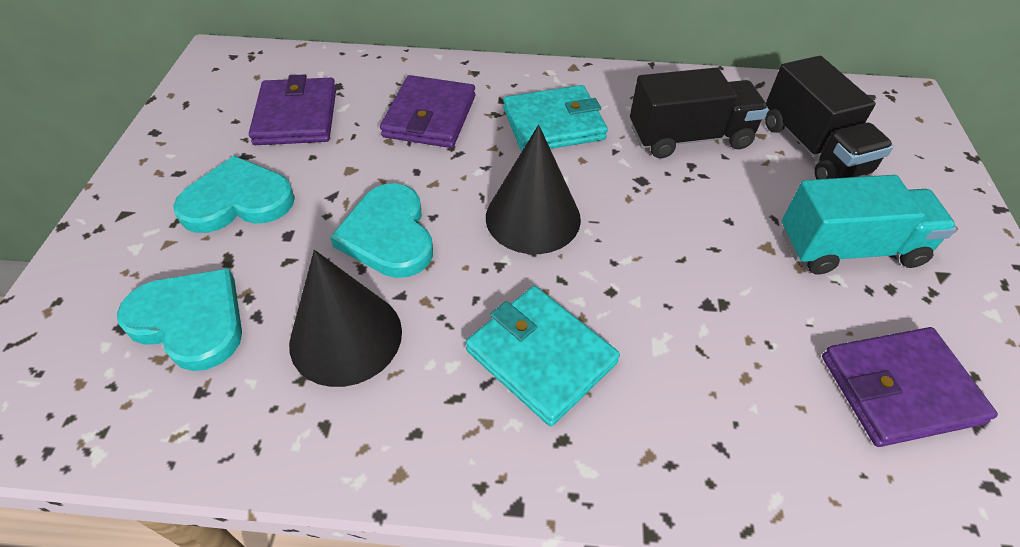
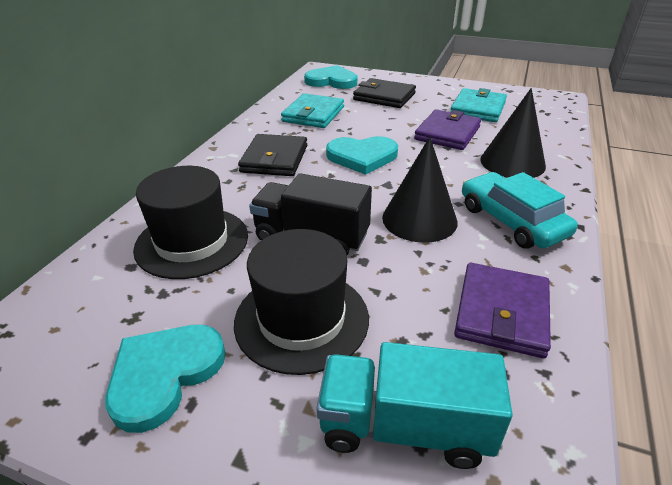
black hat: 0 -> 2
black truck: 2 -> 1
black wallet: 0 -> 2
purple wallet: 3 -> 2
turquoise car: 0 -> 1

